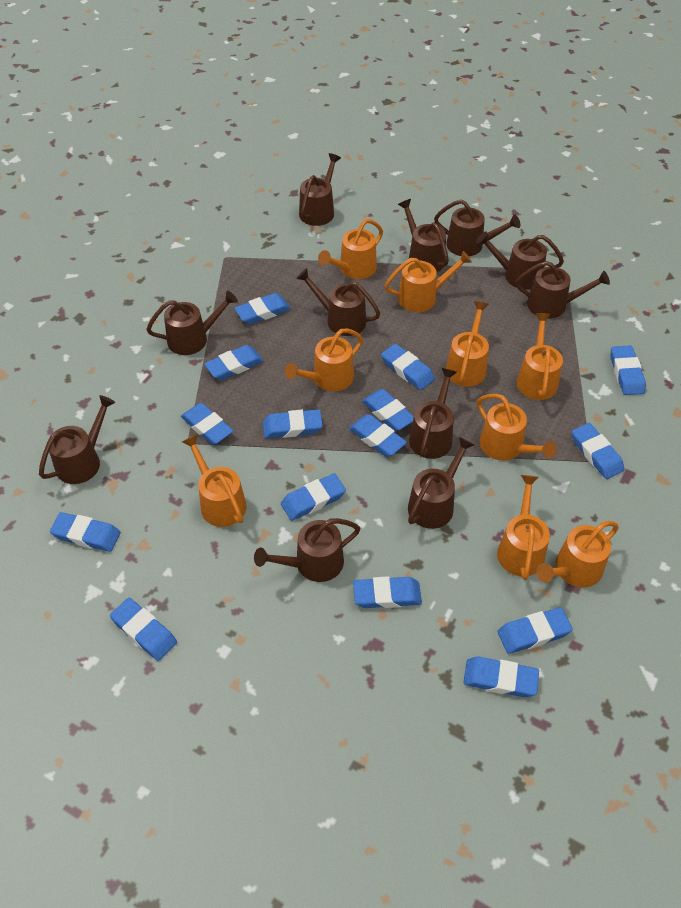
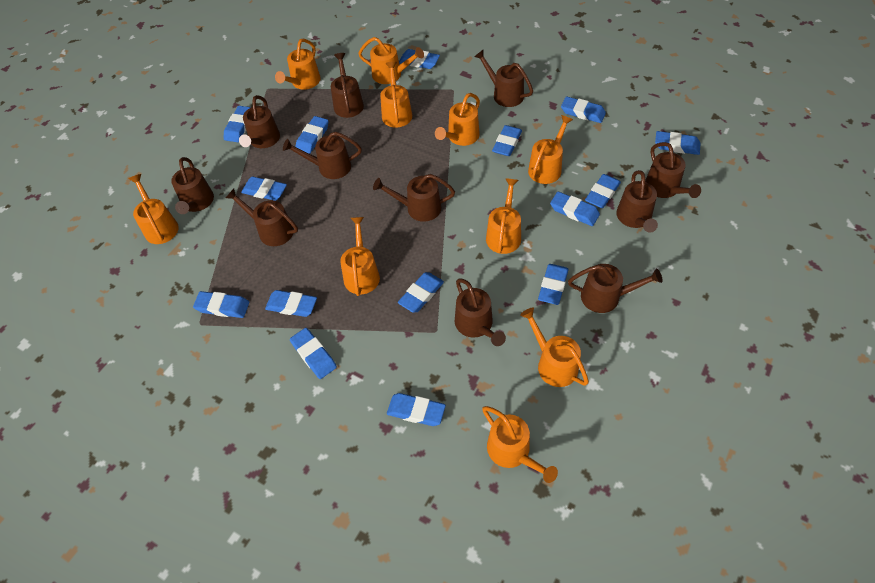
orange watering can: 9 -> 10

